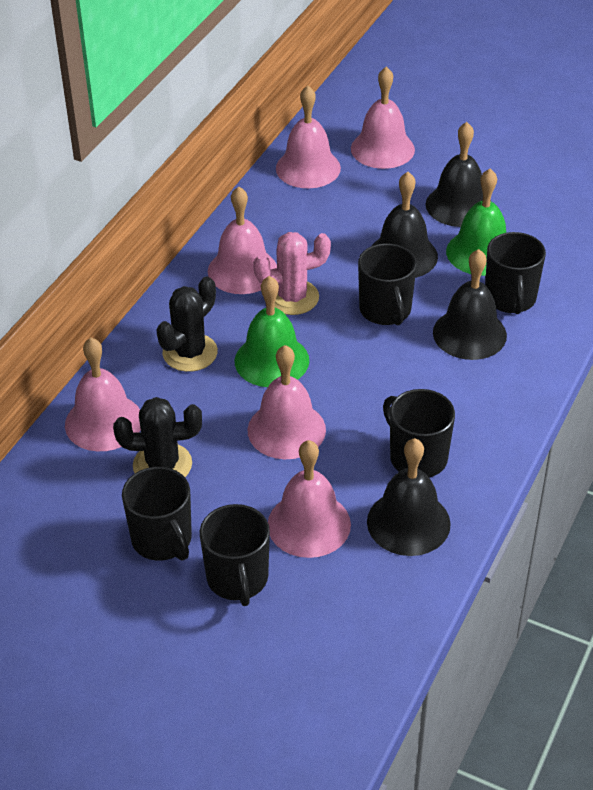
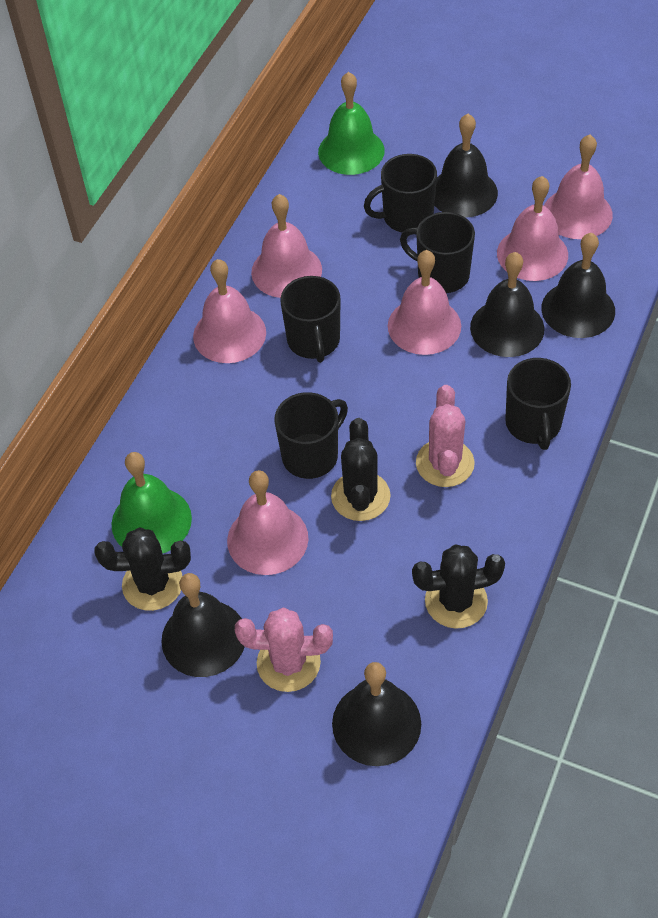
black bell: 4 -> 5
black cactus: 2 -> 3
pink cactus: 1 -> 2

